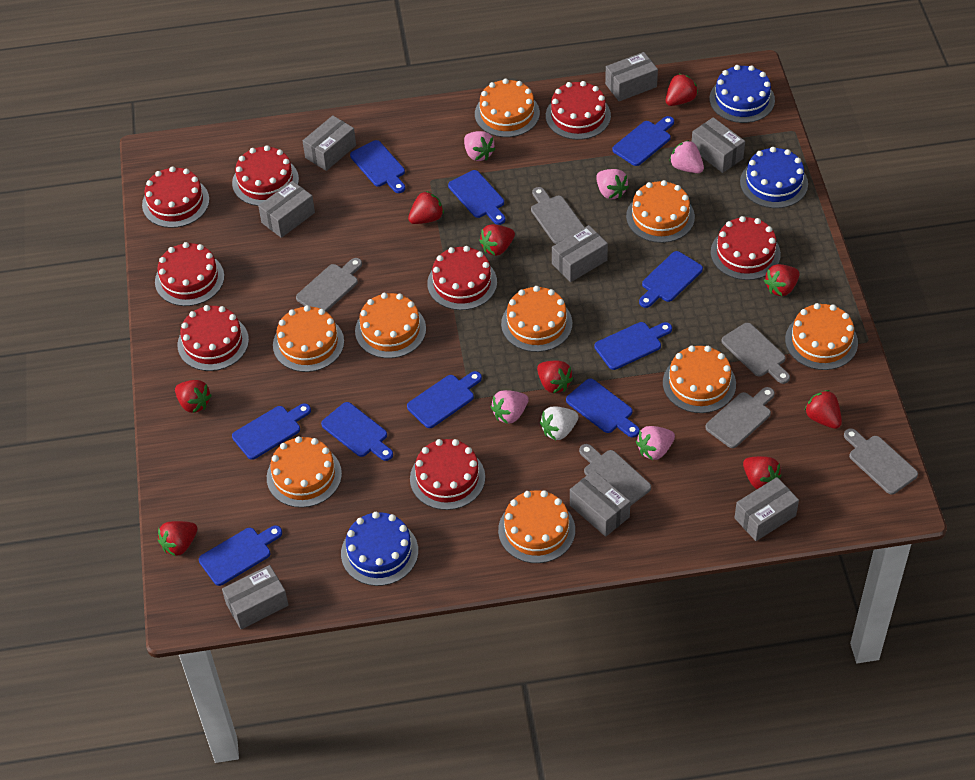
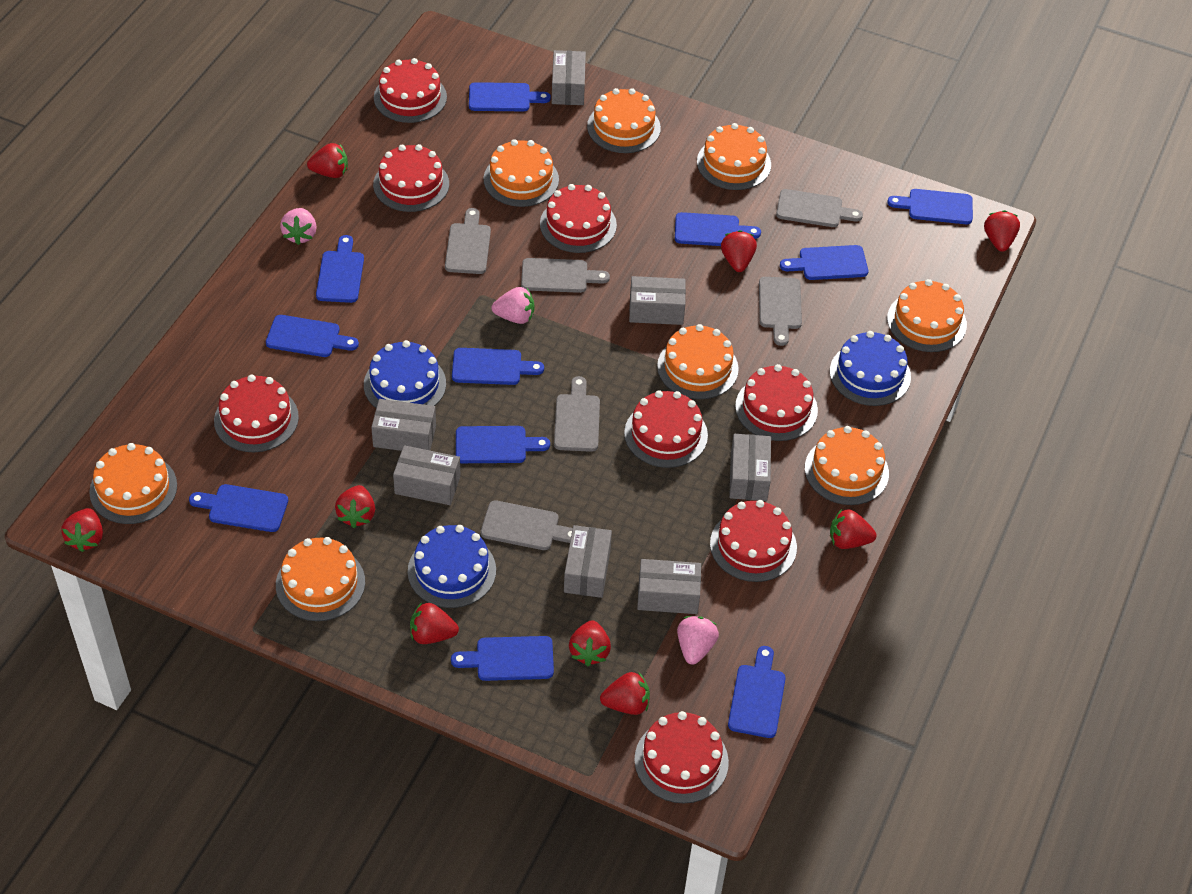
blue cutting board: 10 -> 11
grey box: 8 -> 7
orange cake: 9 -> 8
pink strawberry: 5 -> 3
white strawberry: 1 -> 0

